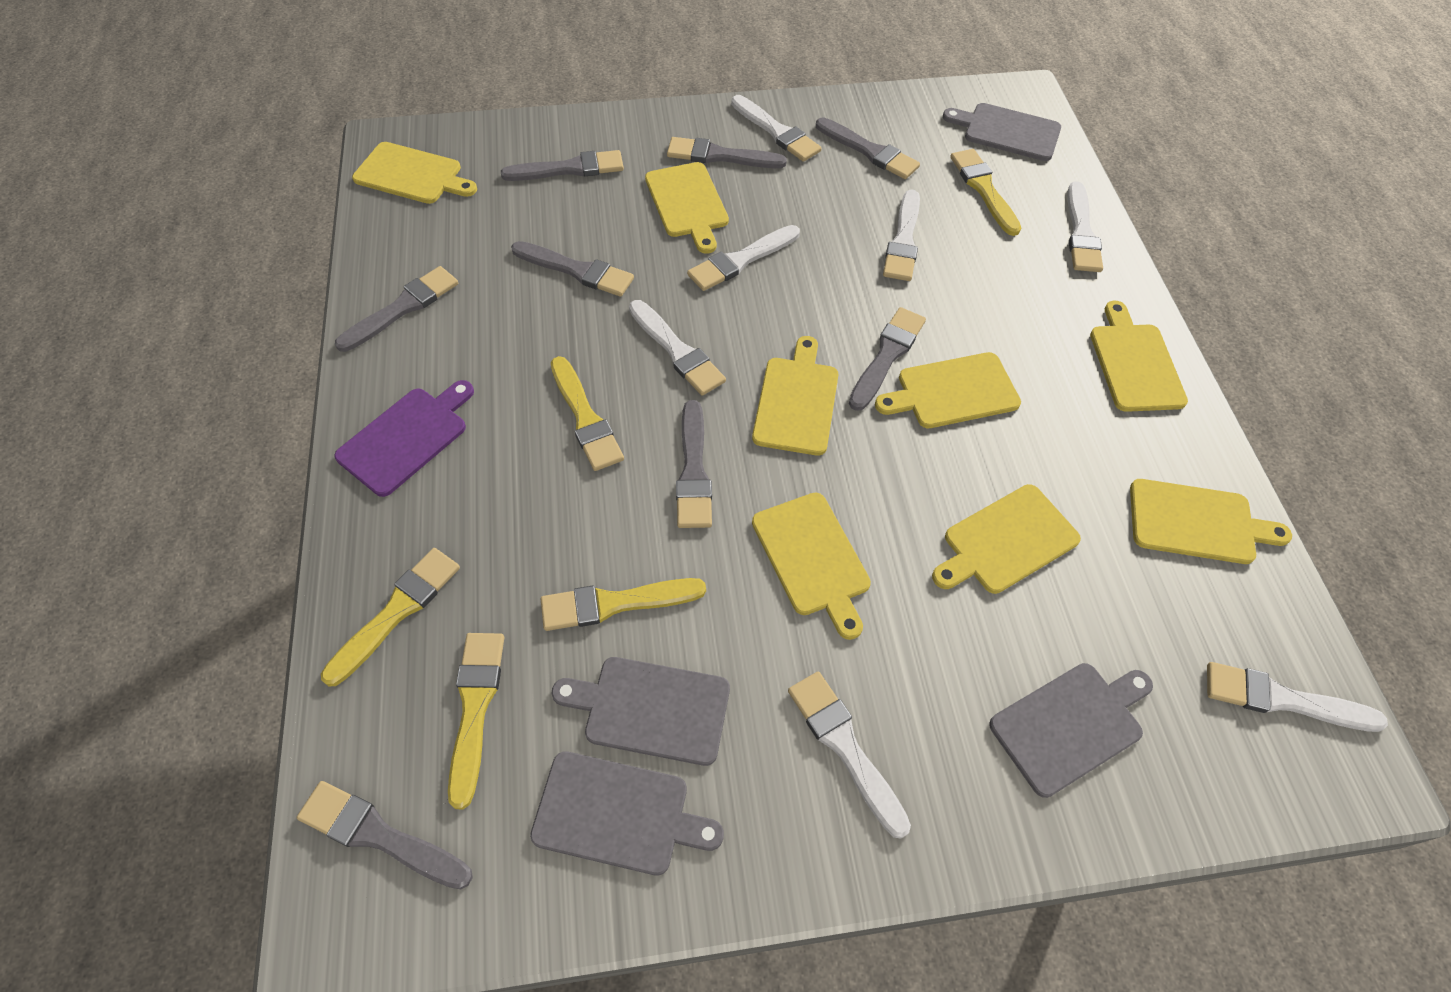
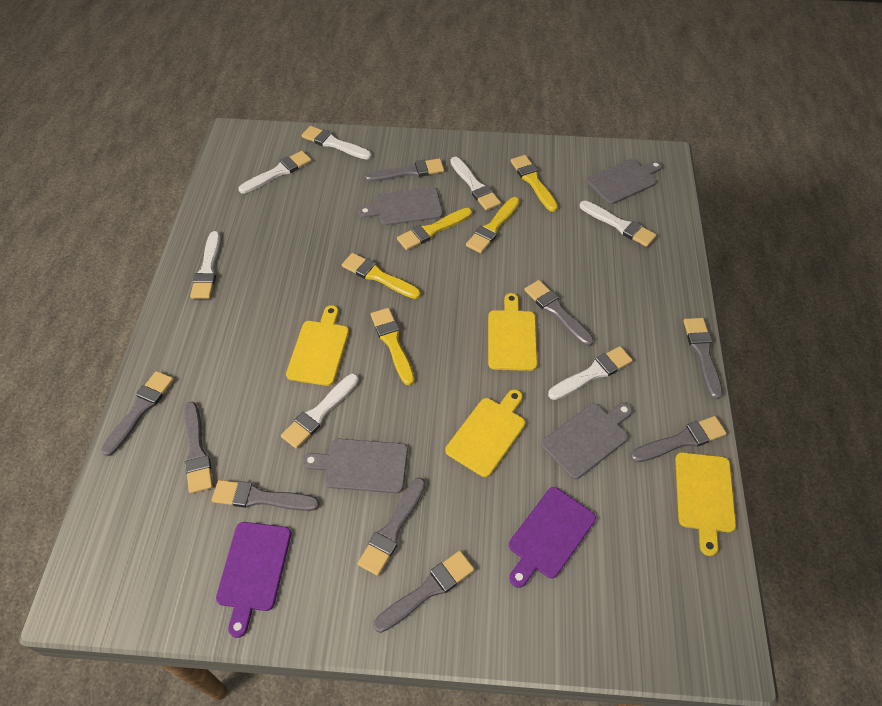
grey brush: 8 -> 9
purple cutting board: 1 -> 2
yellow cutting board: 8 -> 4

